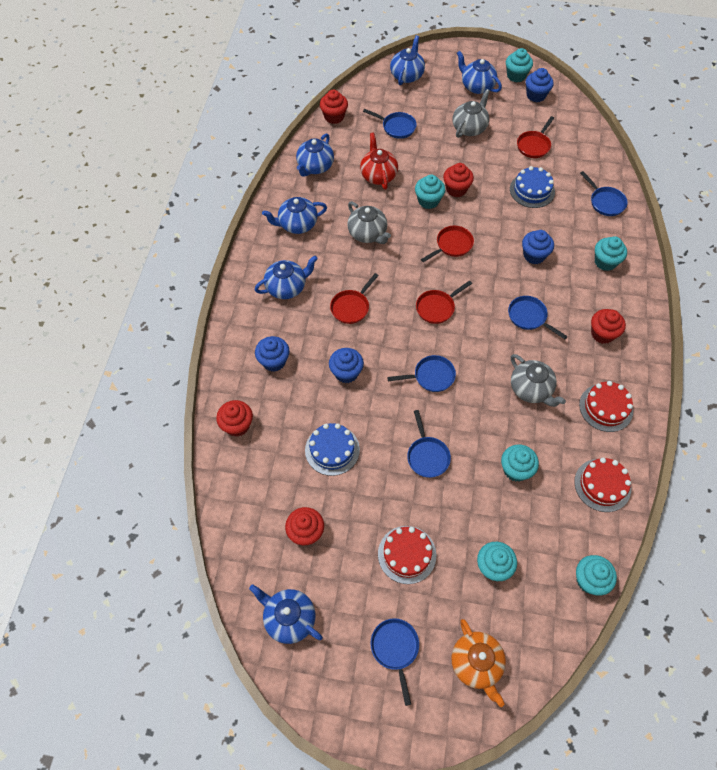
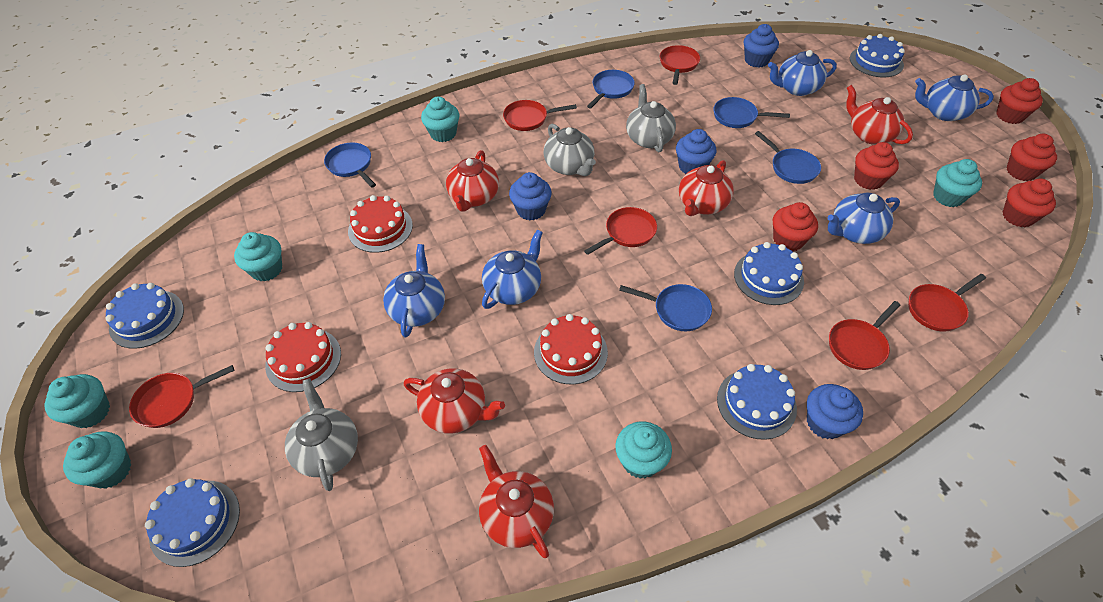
blue cake: 2 -> 5
blue pan: 6 -> 5
blue teapot: 6 -> 5
orange teapot: 1 -> 0
red pan: 4 -> 6
red teapot: 1 -> 5

